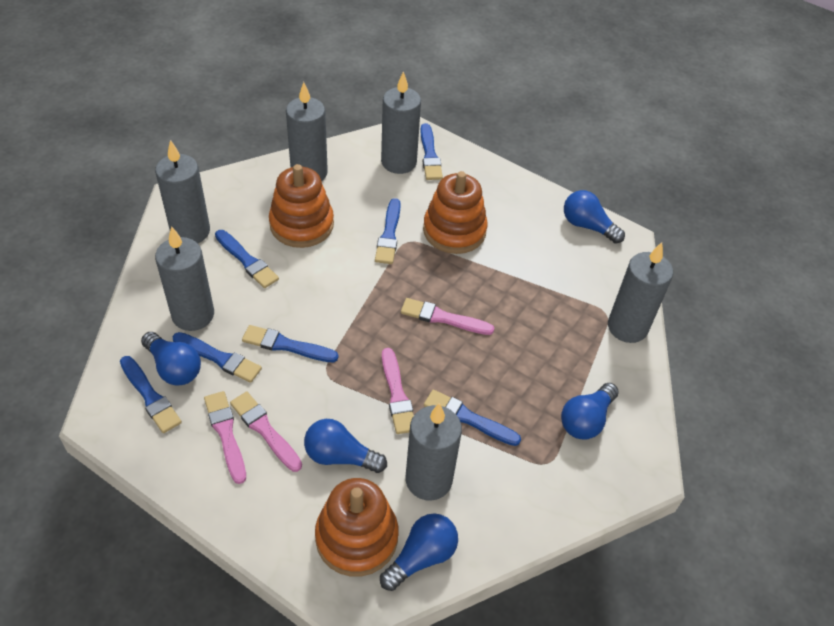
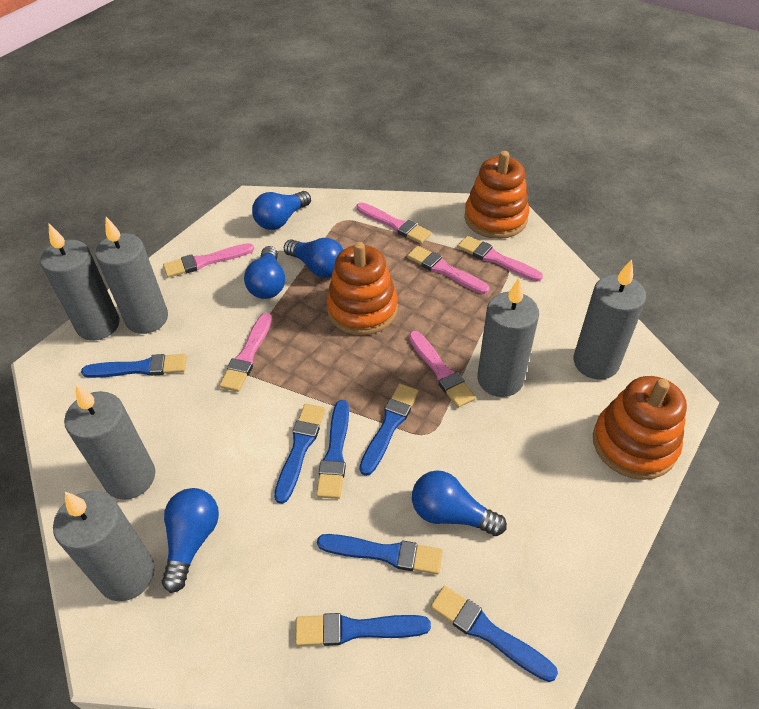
pink brush: 4 -> 6

